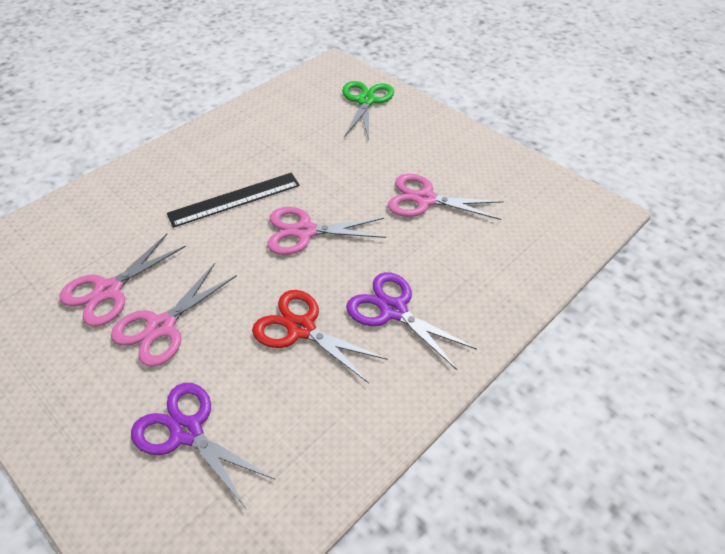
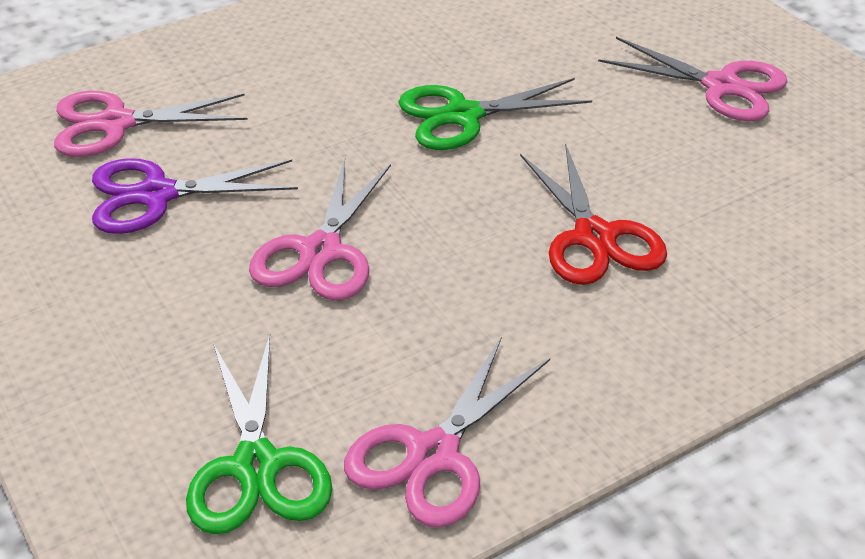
black ruler: 1 -> 0
green scissors: 1 -> 2
purple scissors: 2 -> 1

